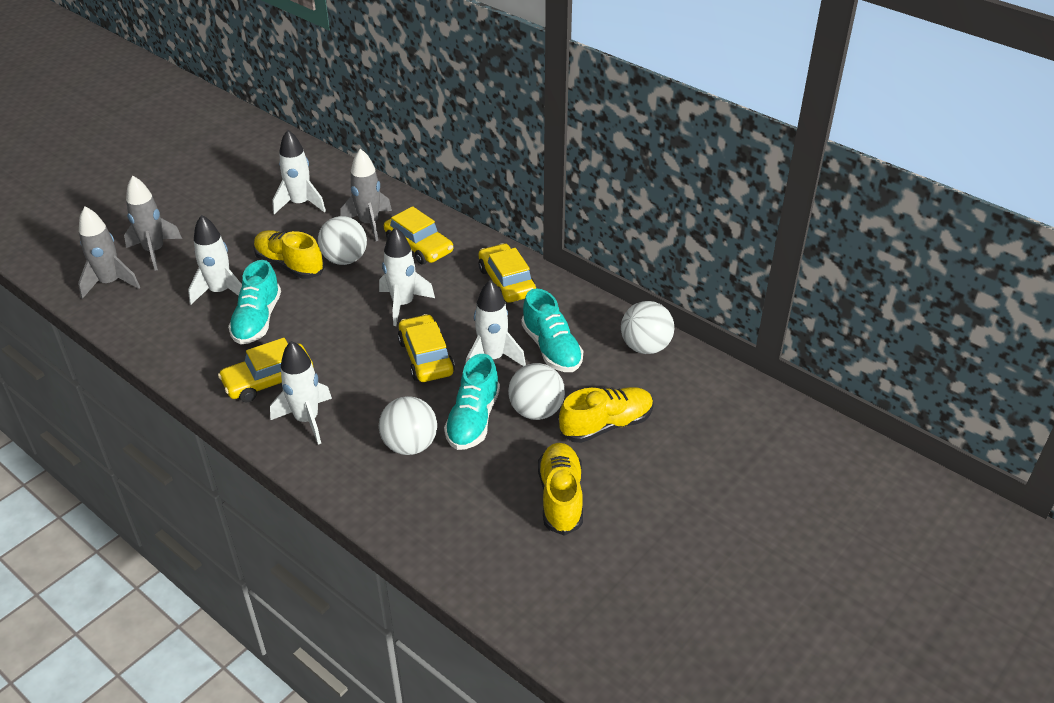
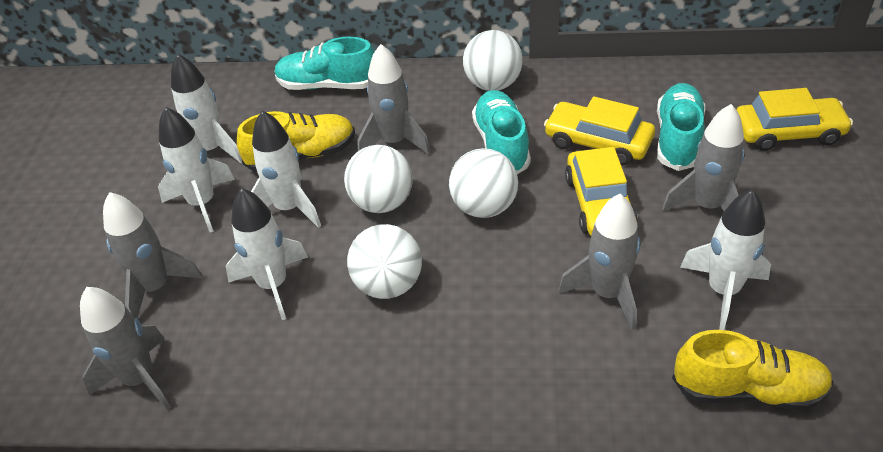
grey rocket: 3 -> 5
yellow car: 4 -> 3
yellow shoe: 3 -> 2

